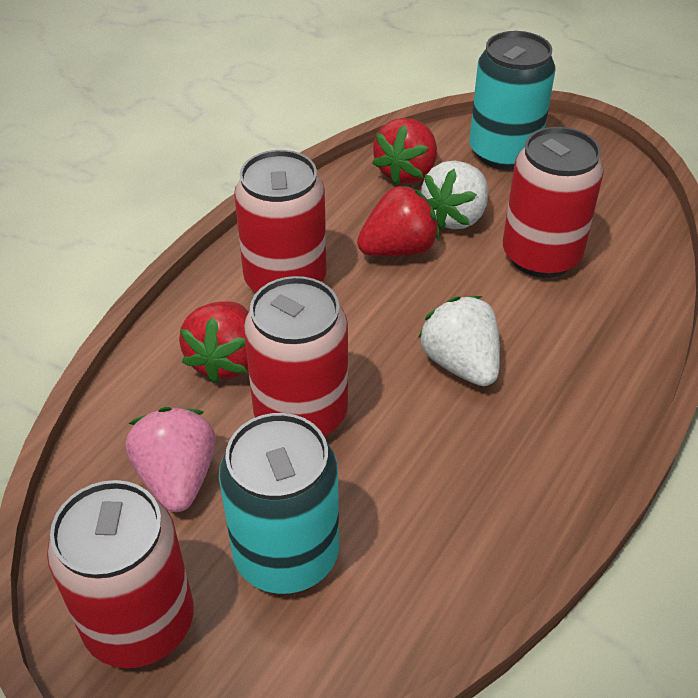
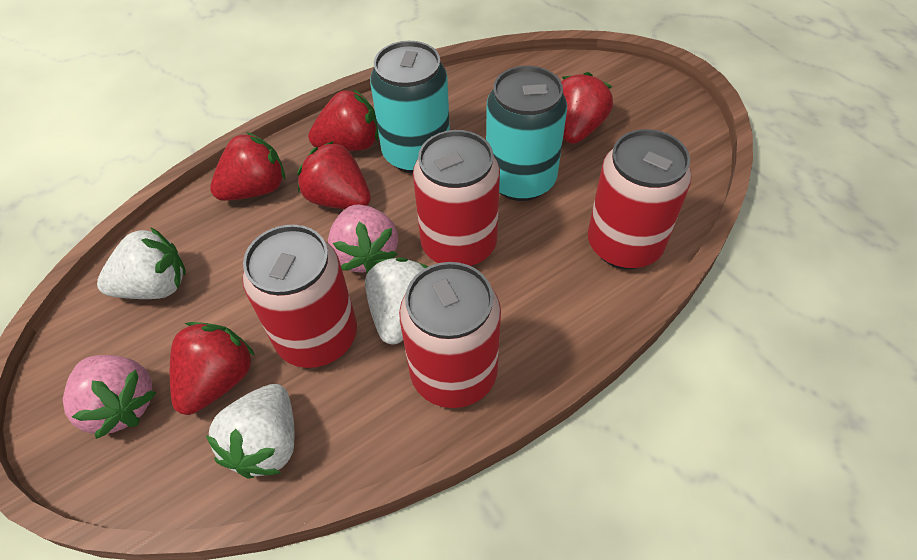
pink strawberry: 1 -> 2
red strawberry: 3 -> 5
white strawberry: 2 -> 3

